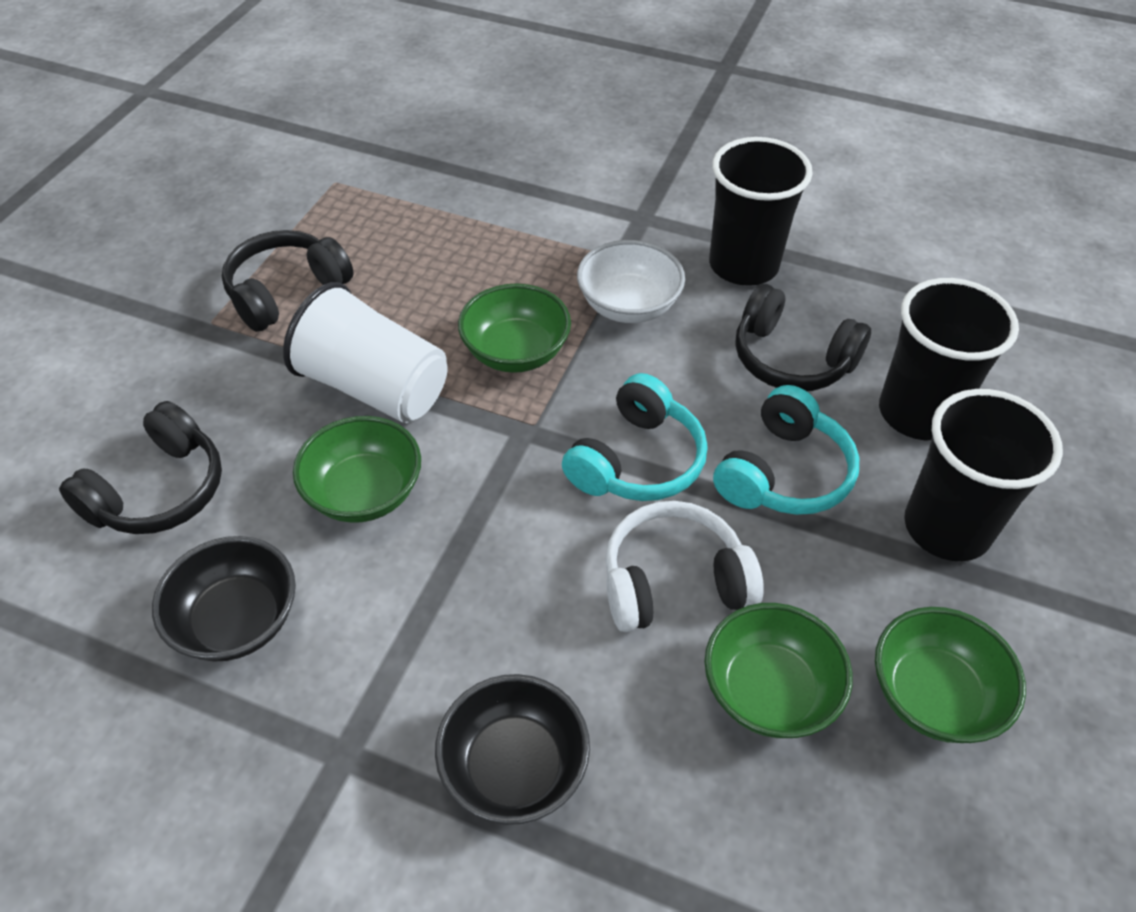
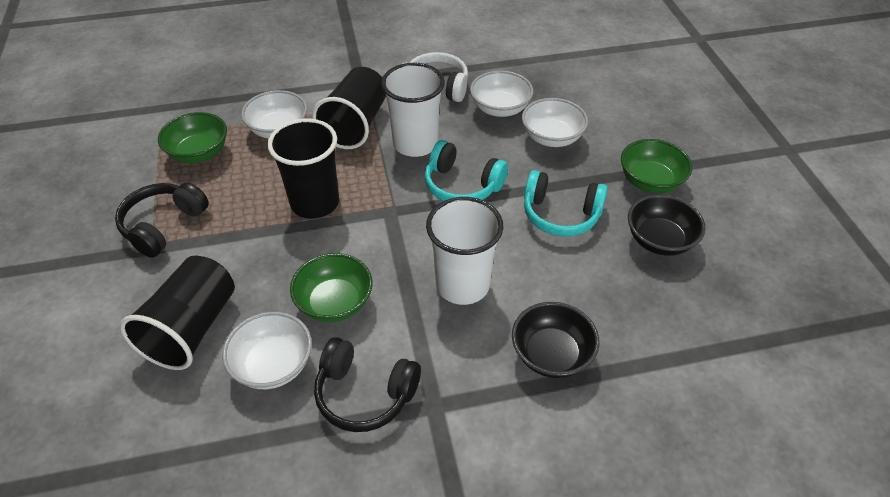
black headphones: 3 -> 2
green bowl: 4 -> 3
white bowl: 1 -> 4
white cup: 1 -> 2

